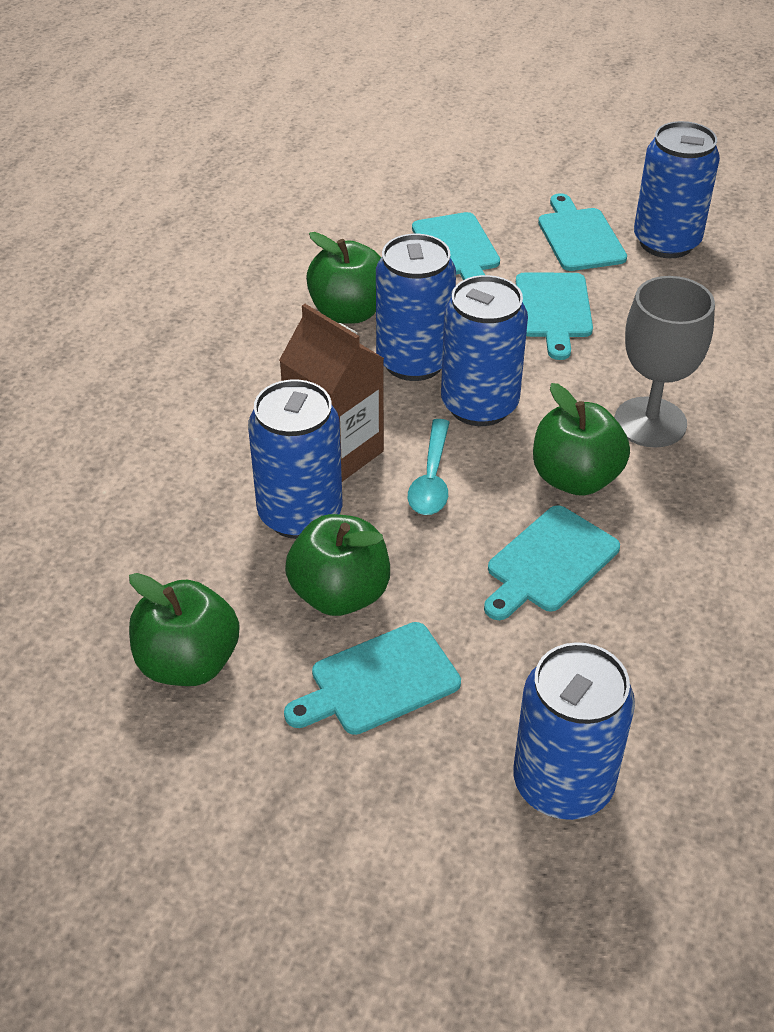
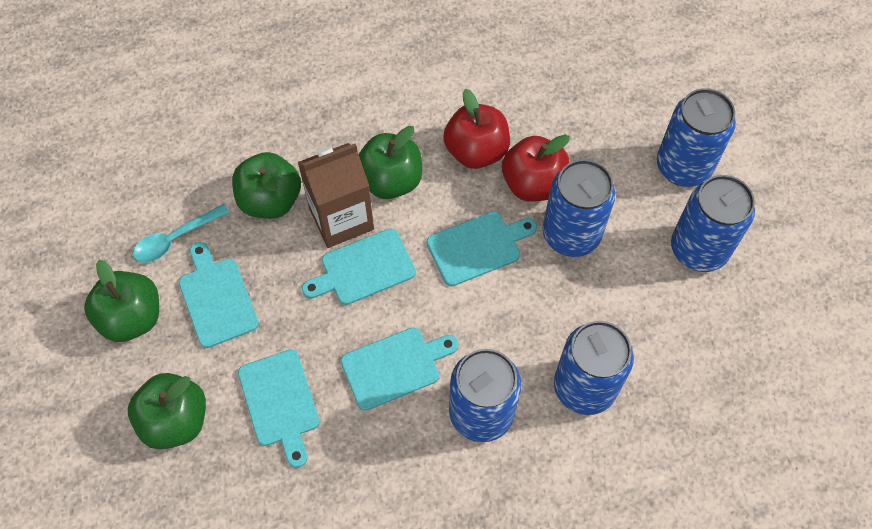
grey goblet: 1 -> 0
red apple: 0 -> 2

